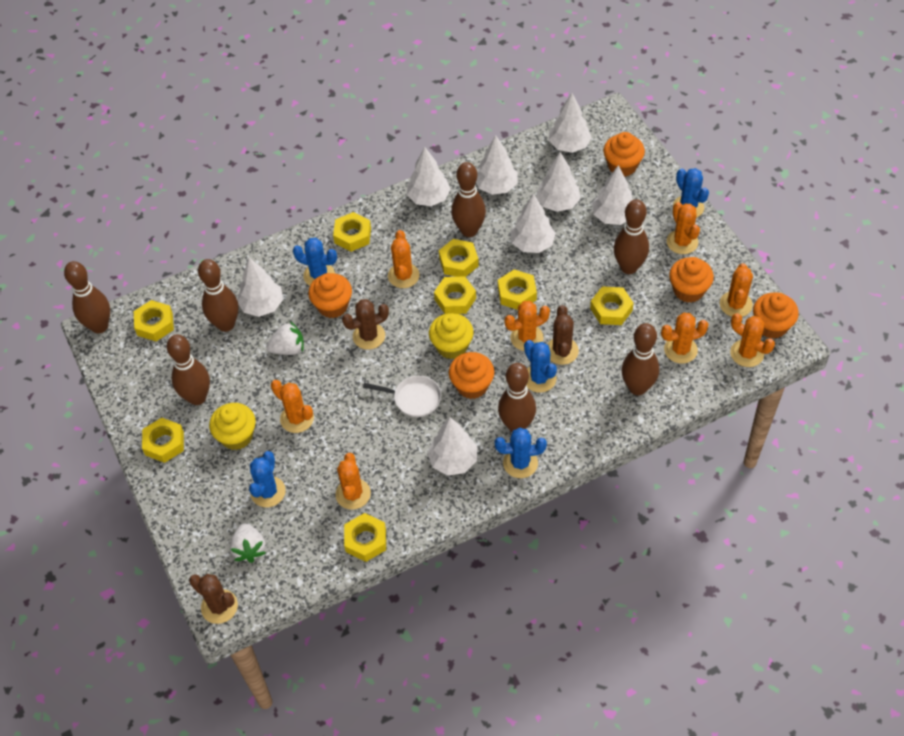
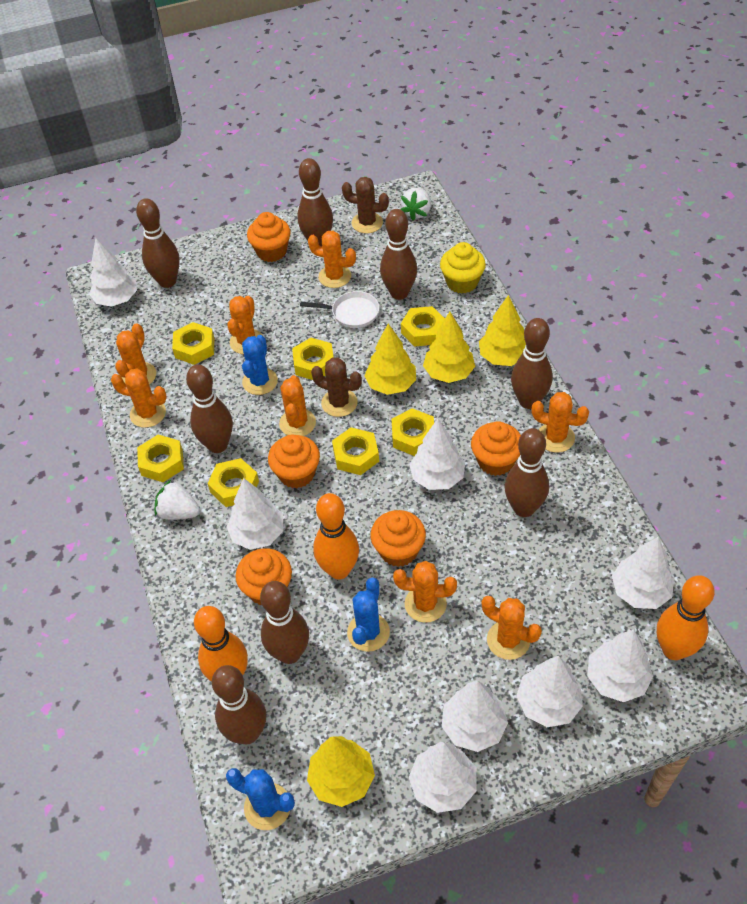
blue cactus: 5 -> 3
brown bowling pin: 7 -> 8
brown cactus: 3 -> 2
orange bowling pin: 0 -> 3
yellow cupcake: 2 -> 1
yellow nut: 8 -> 7
yellow tree: 0 -> 4

